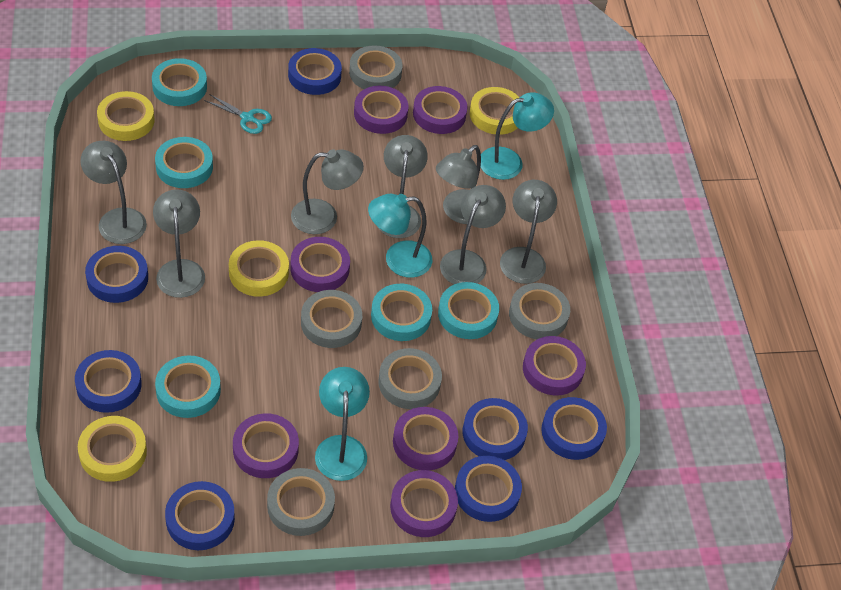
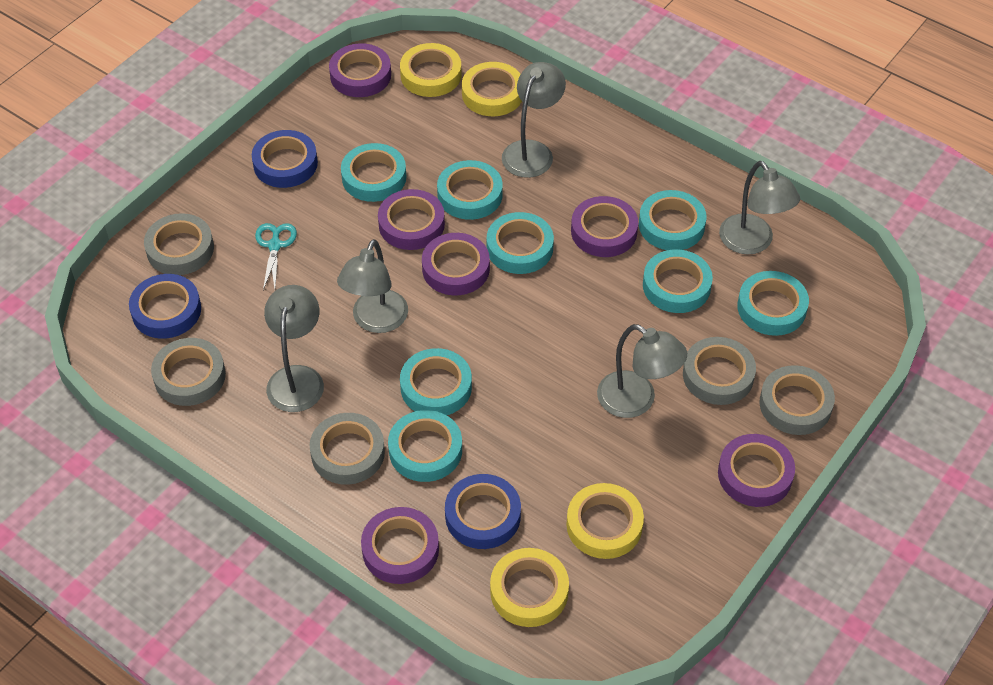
blue tape: 7 -> 3
grey lamp: 7 -> 5
purple tape: 7 -> 6
turquoise lamp: 3 -> 0
turquoise tape: 5 -> 8

